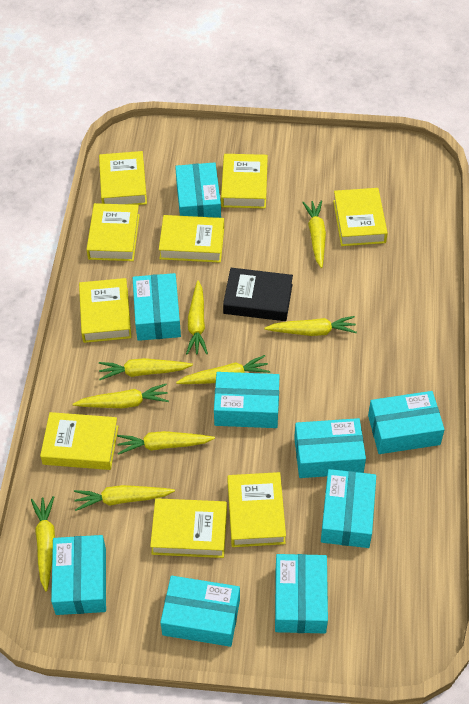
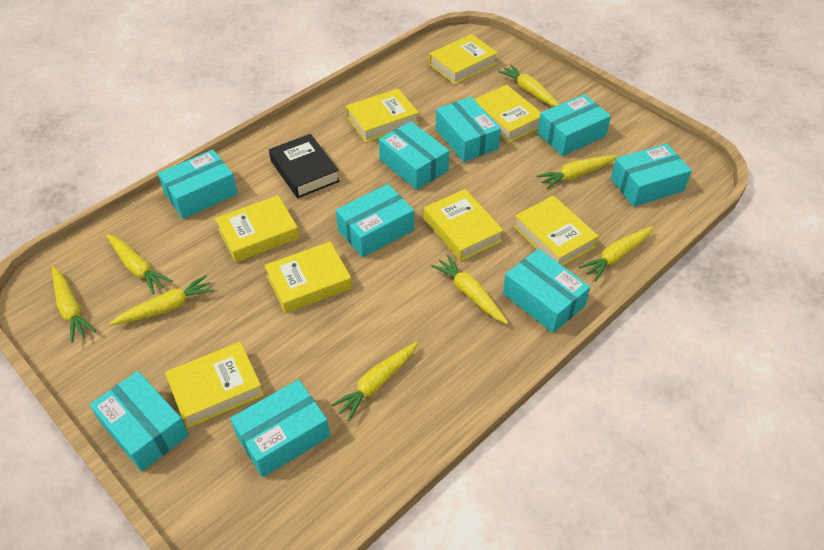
yellow book: 9 -> 8
yellow carrot: 9 -> 8

